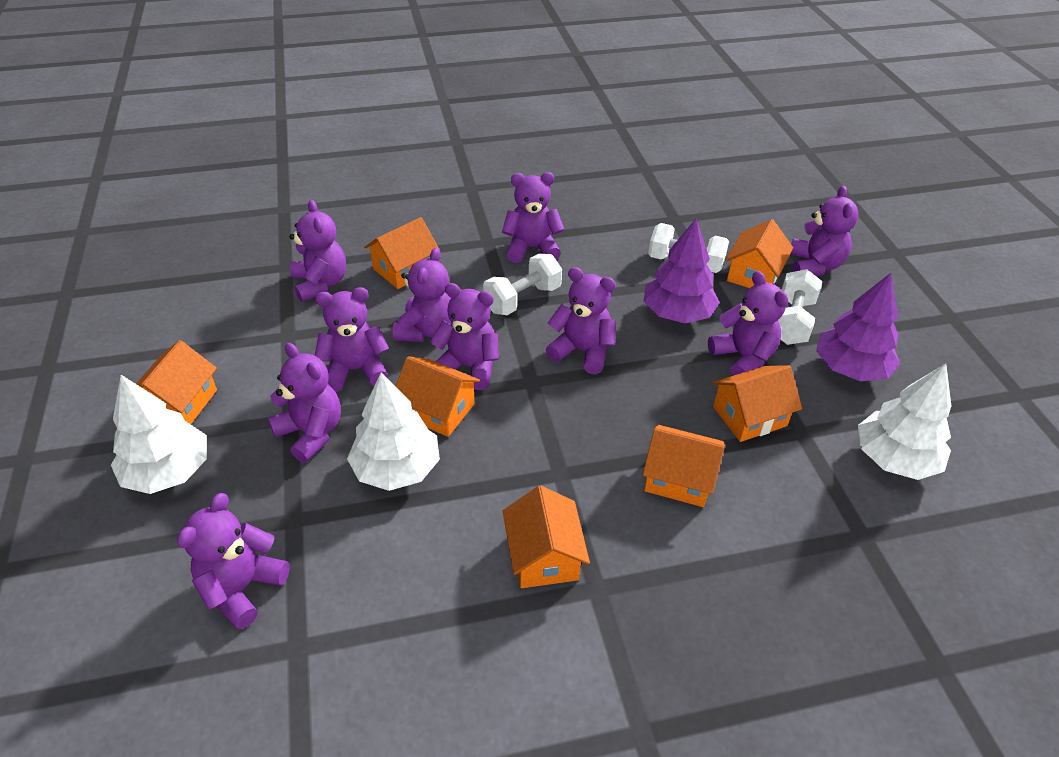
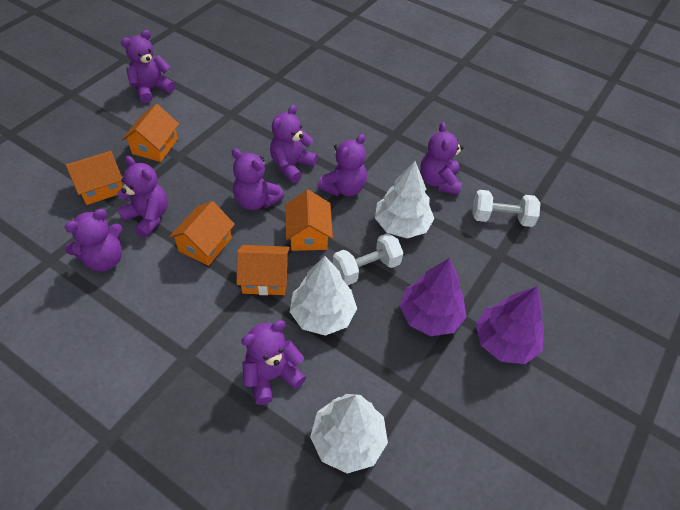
orange house: 7 -> 5
purple teddy bear: 10 -> 8
white dumbbell: 3 -> 2

